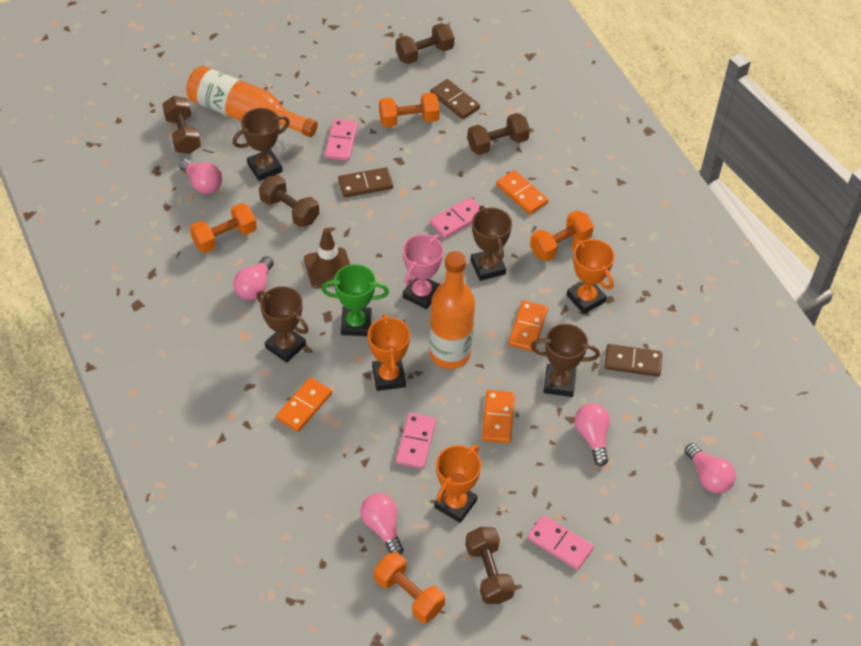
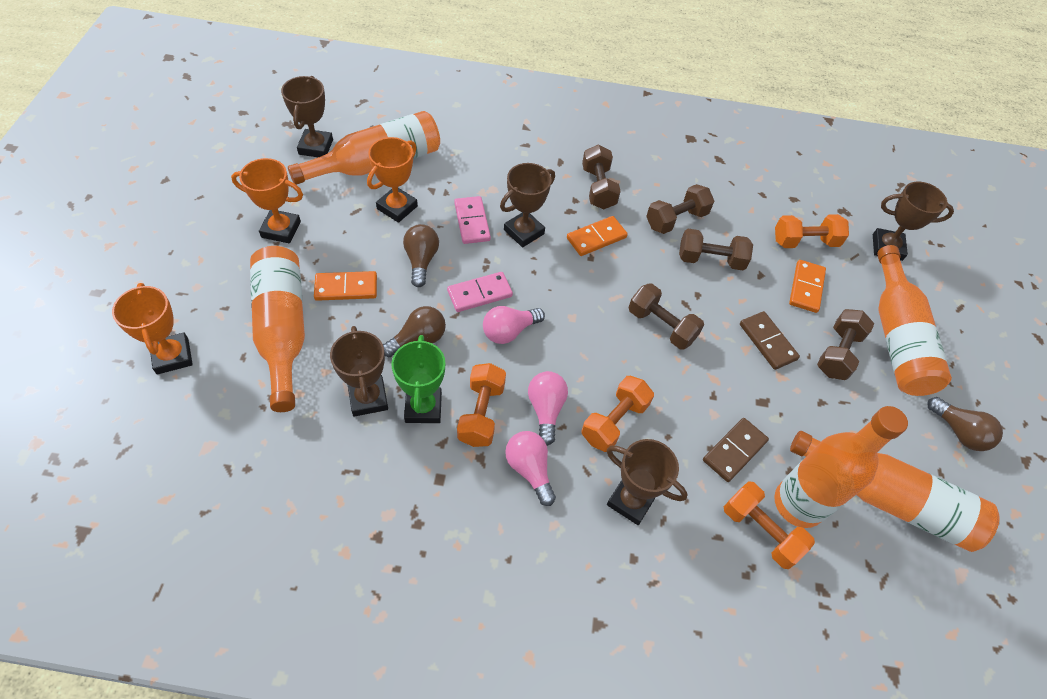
brown domino: 3 -> 2
brown light bulb: 0 -> 3
brown traffic cone: 1 -> 0
brown trophy: 4 -> 5
orange bottle: 2 -> 5
orange domino: 4 -> 3
pink domino: 4 -> 2
pink light bulb: 5 -> 3
pink trophy: 1 -> 0

